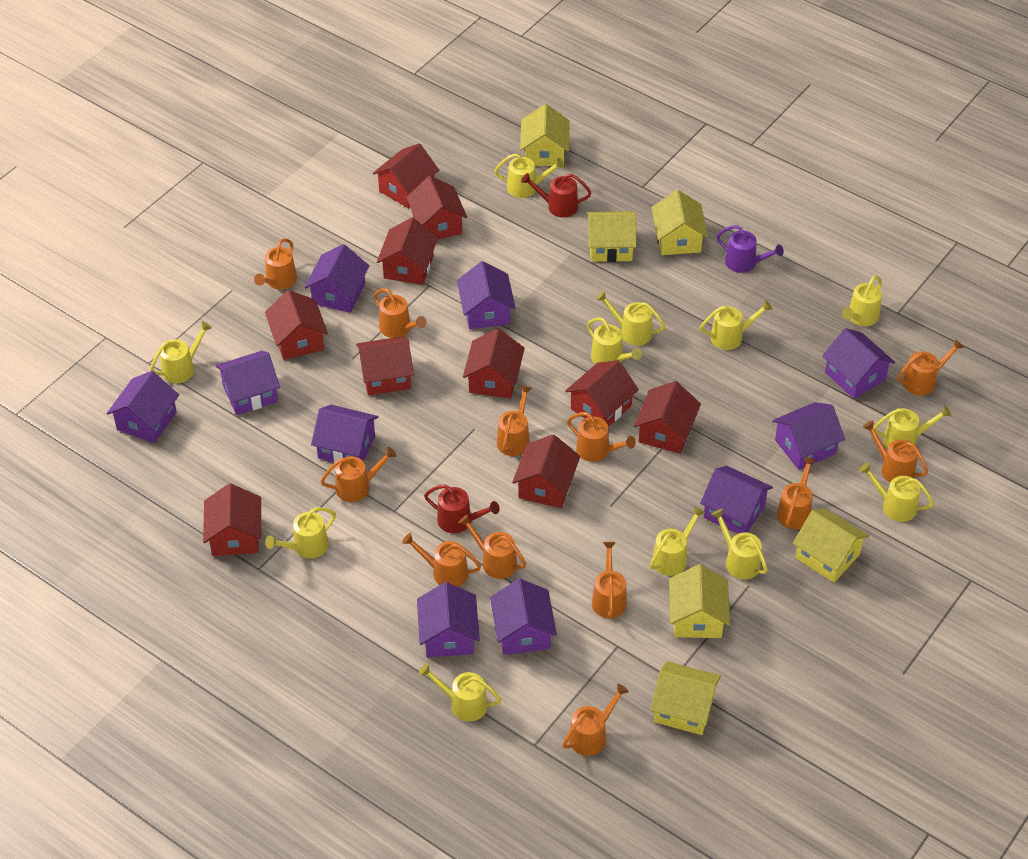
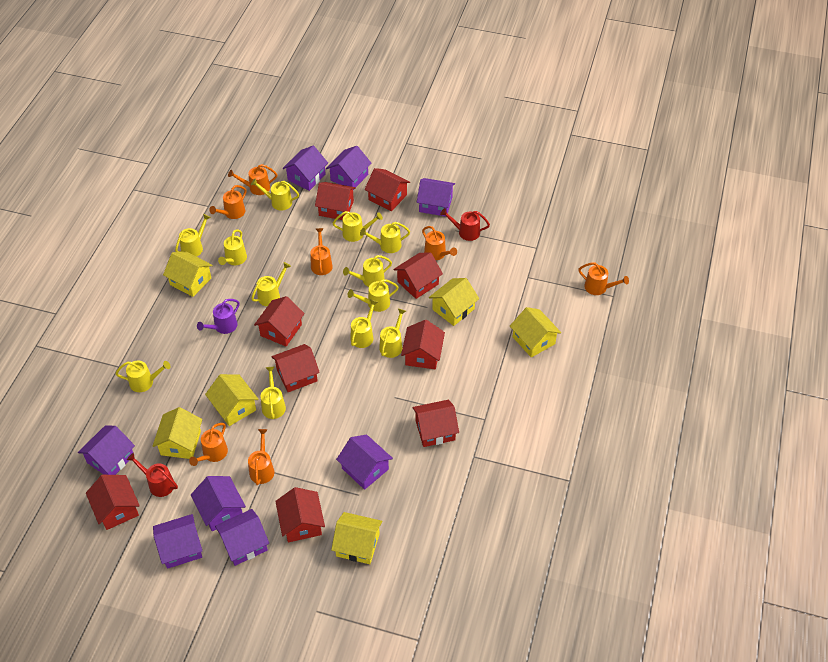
orange watering can: 12 -> 7
purple house: 10 -> 8
red house: 10 -> 9

